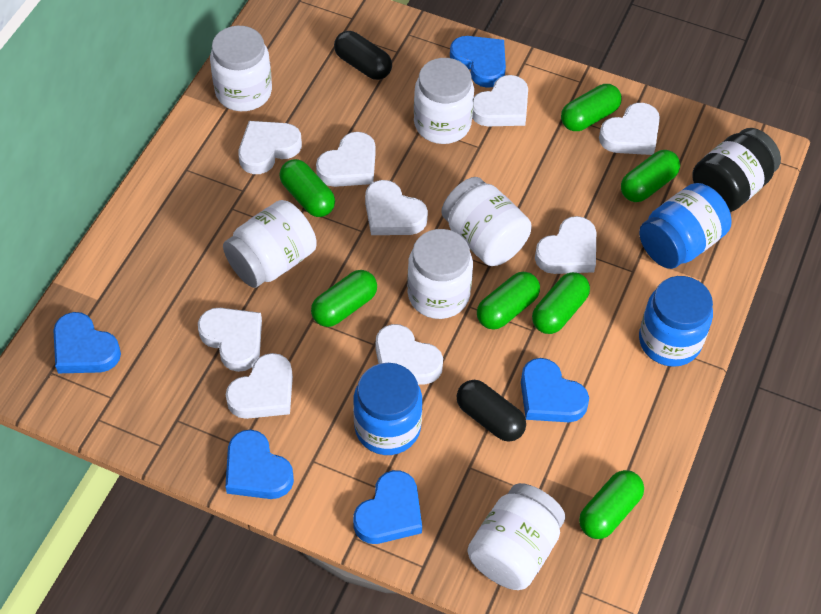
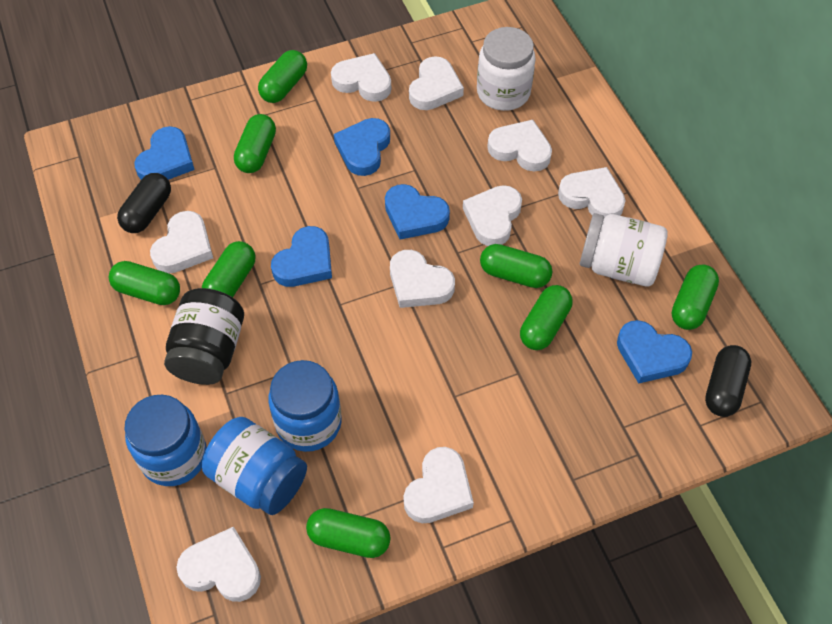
green capsule: 7 -> 8
white jar: 6 -> 2

